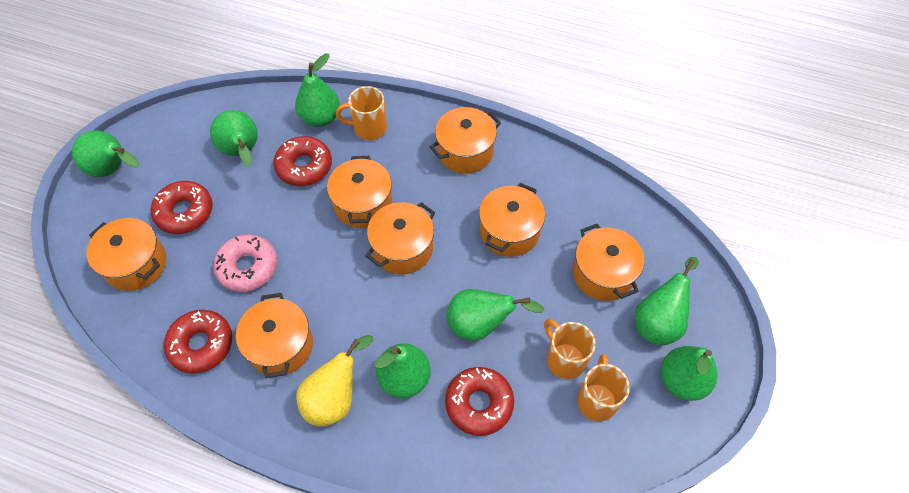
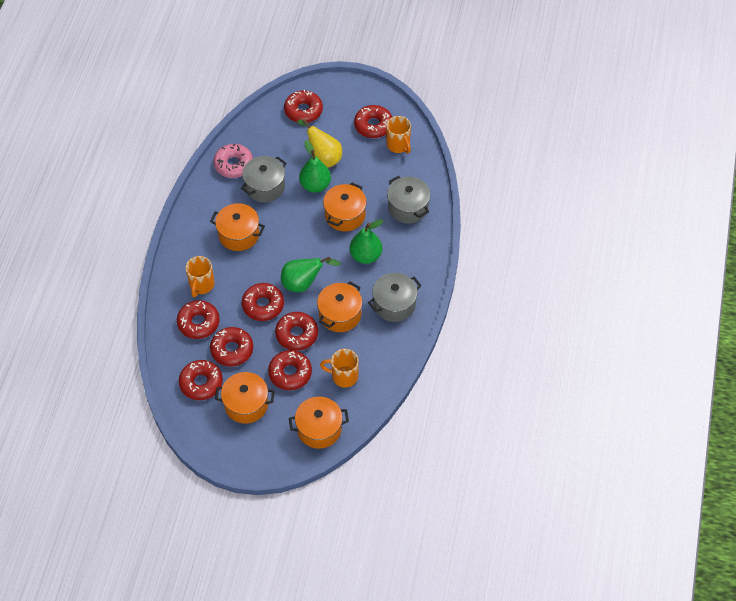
green pear: 7 -> 3
grey pot: 0 -> 3
orange pot: 7 -> 5
red donut: 4 -> 8

